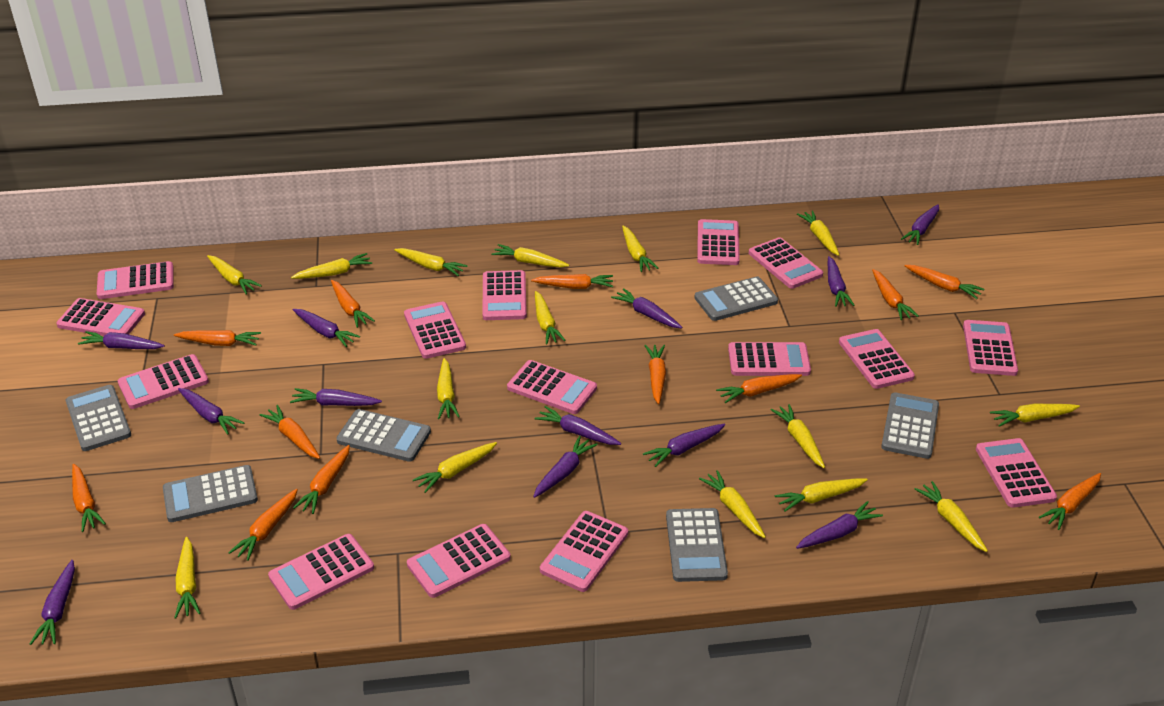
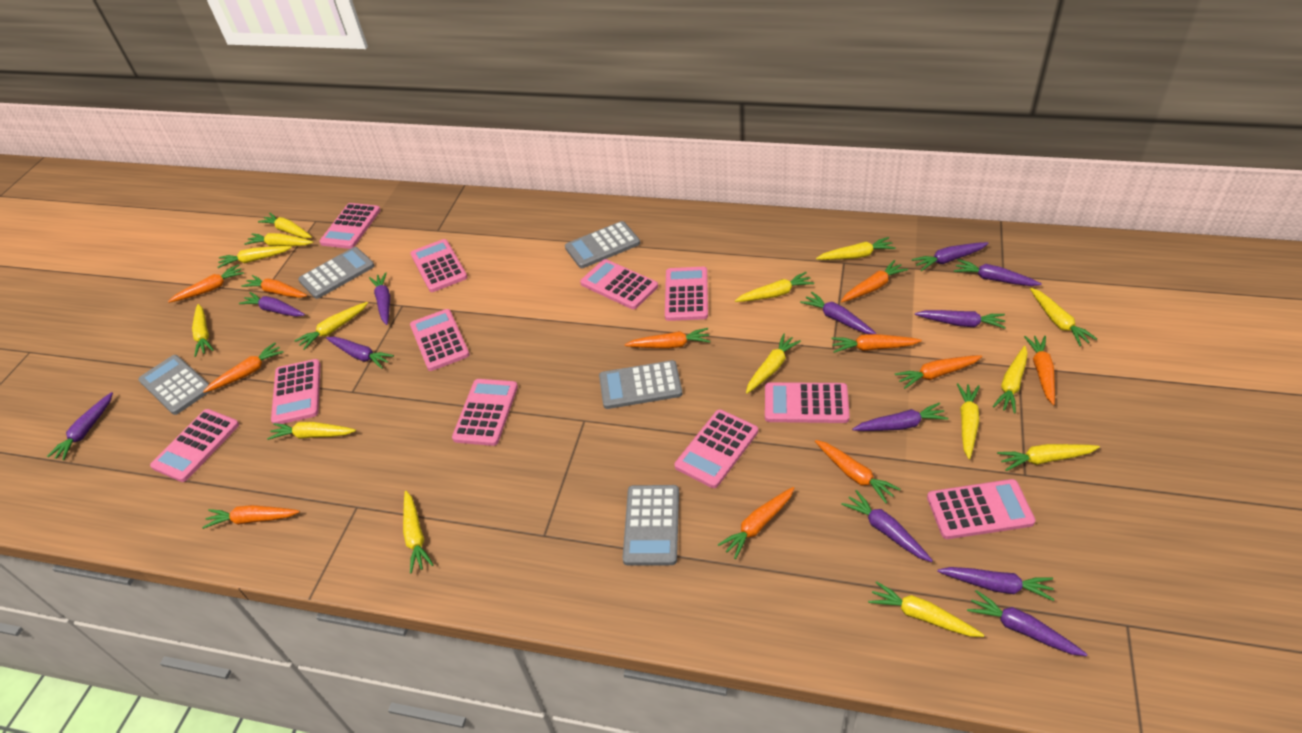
grey calculator: 6 -> 5
orange carrot: 12 -> 11
pink calculator: 15 -> 11

